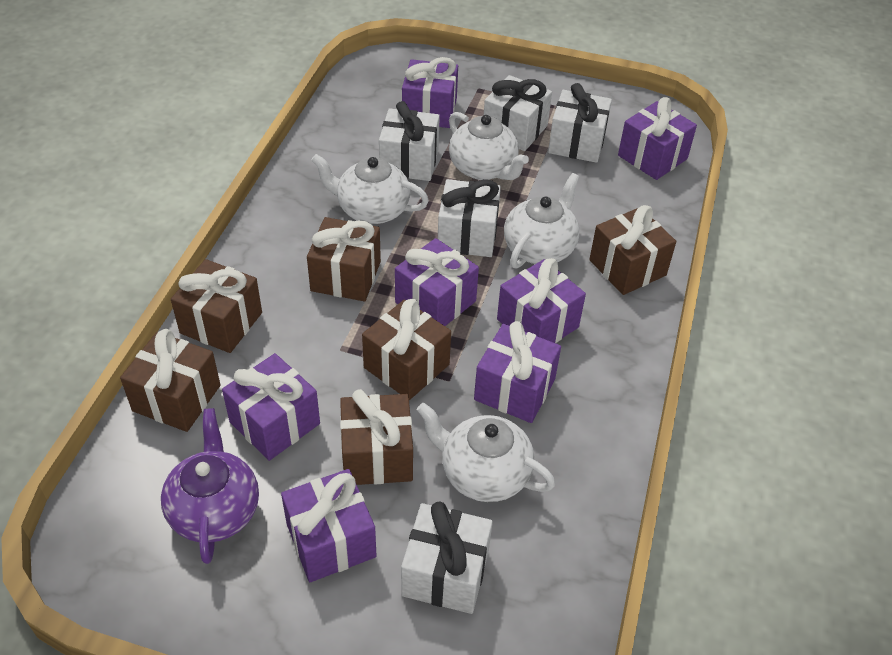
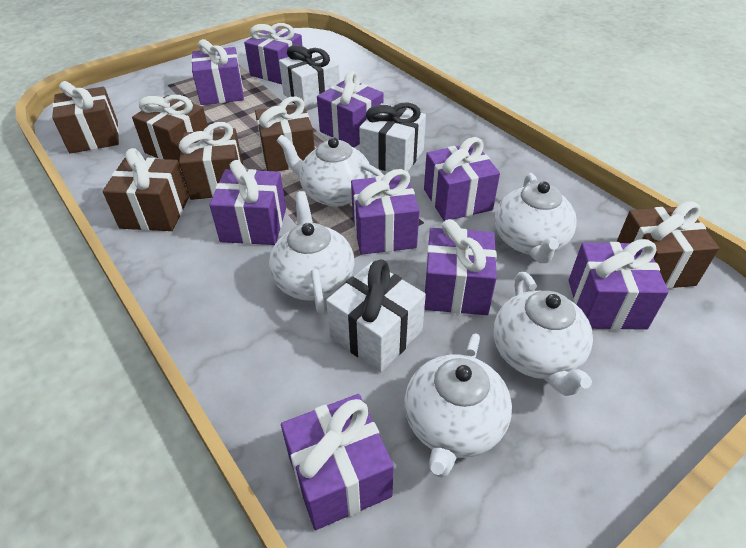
purple gift: 7 -> 9
purple teapot: 1 -> 0
white gift: 5 -> 3
white teapot: 4 -> 5

